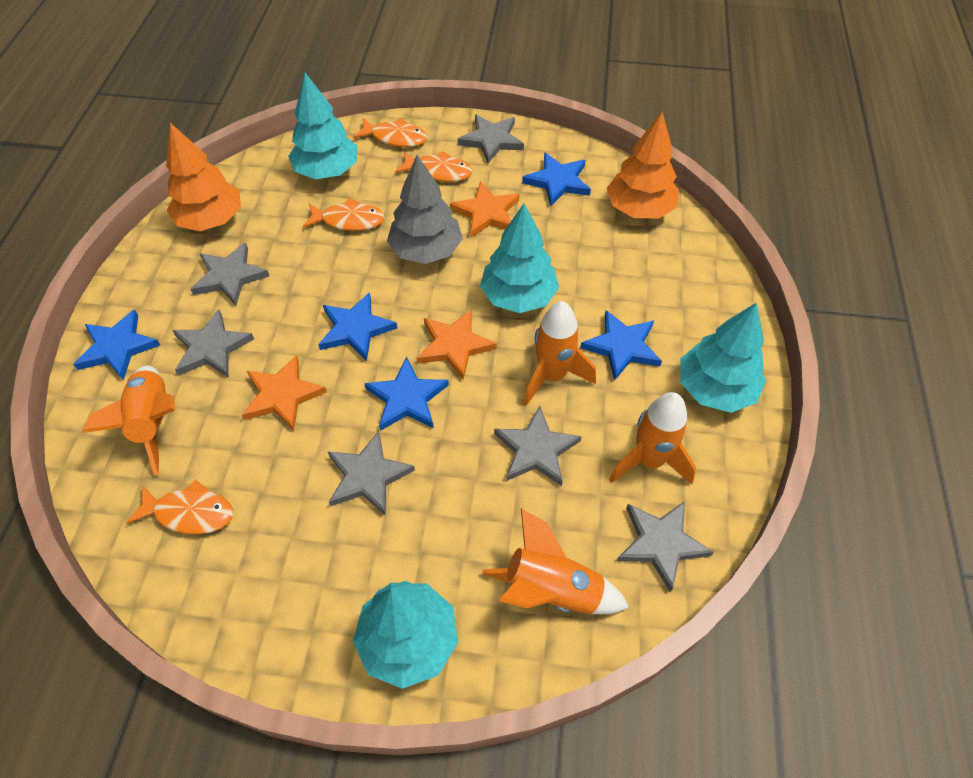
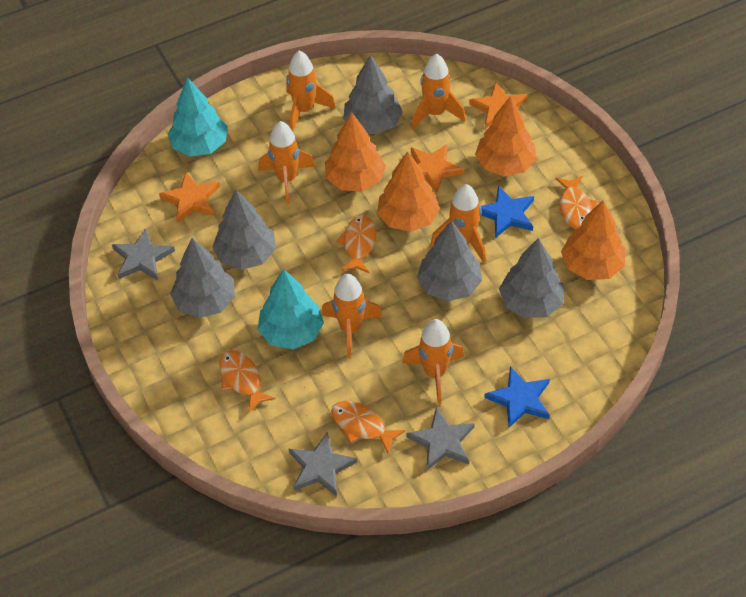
blue star: 5 -> 2
grey star: 6 -> 3
grey tree: 1 -> 5
orange rocket: 4 -> 6
orange tree: 2 -> 4
turquoise tree: 4 -> 2

